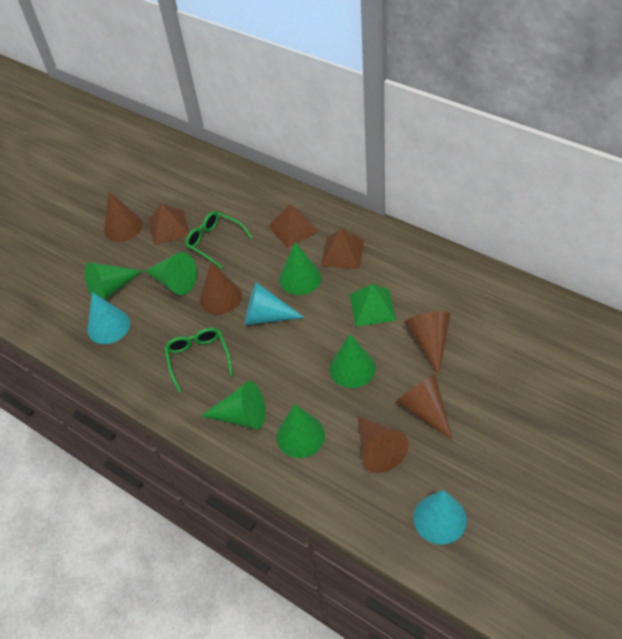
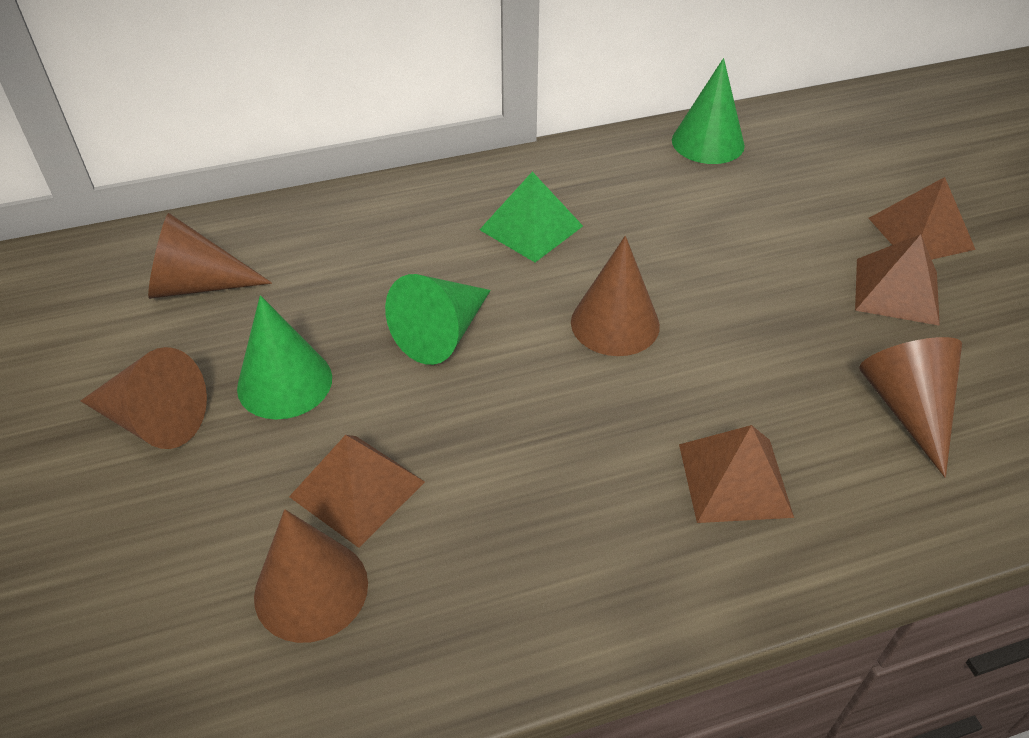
brown pyramid: 3 -> 4
green cone: 6 -> 3
green glasses: 2 -> 0
turquoise cone: 3 -> 0

